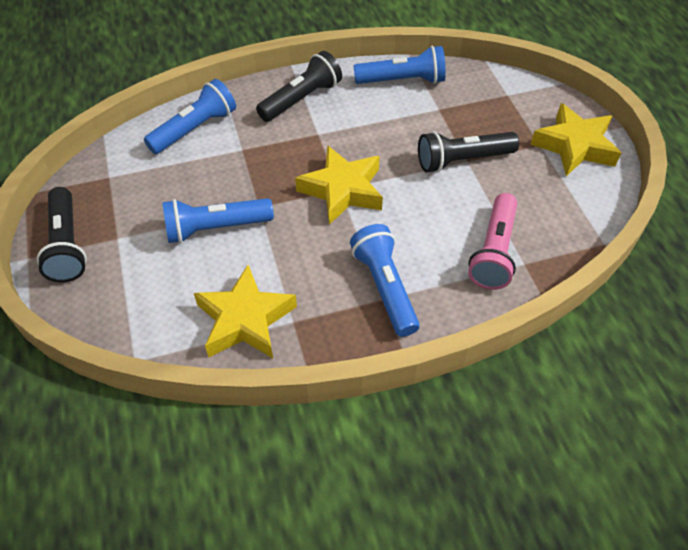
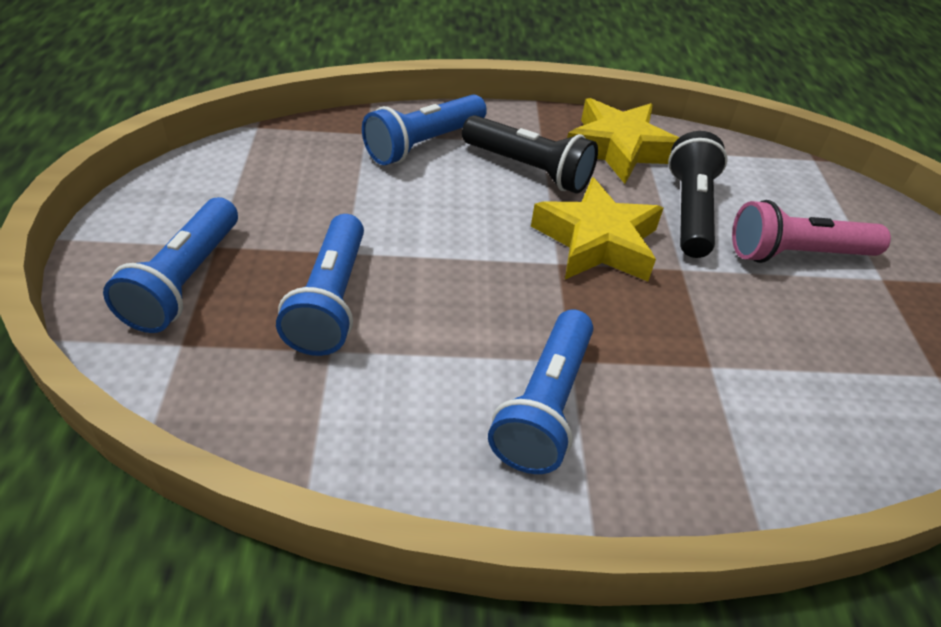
black flashlight: 3 -> 2
yellow star: 3 -> 2

